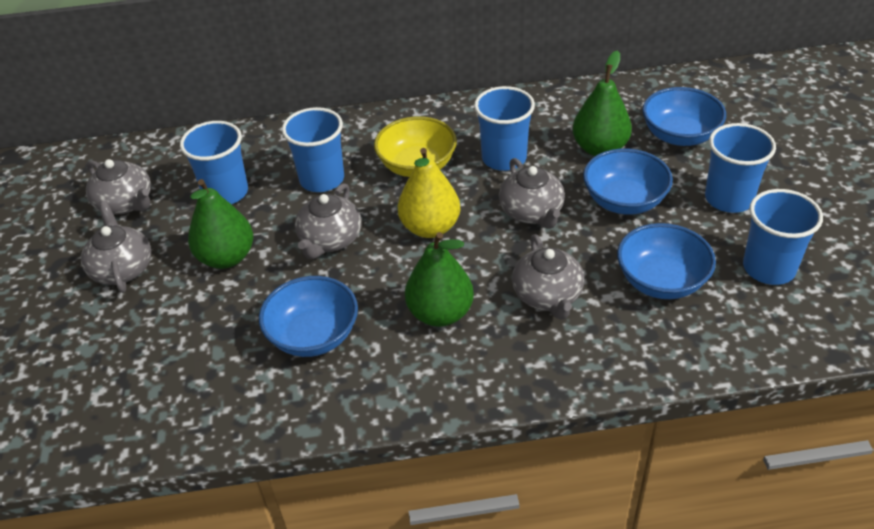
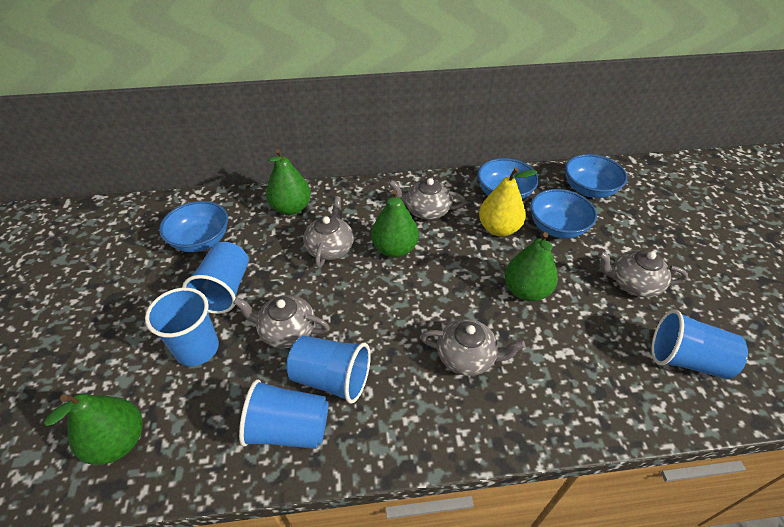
green pear: 3 -> 4
yellow bowl: 1 -> 0

